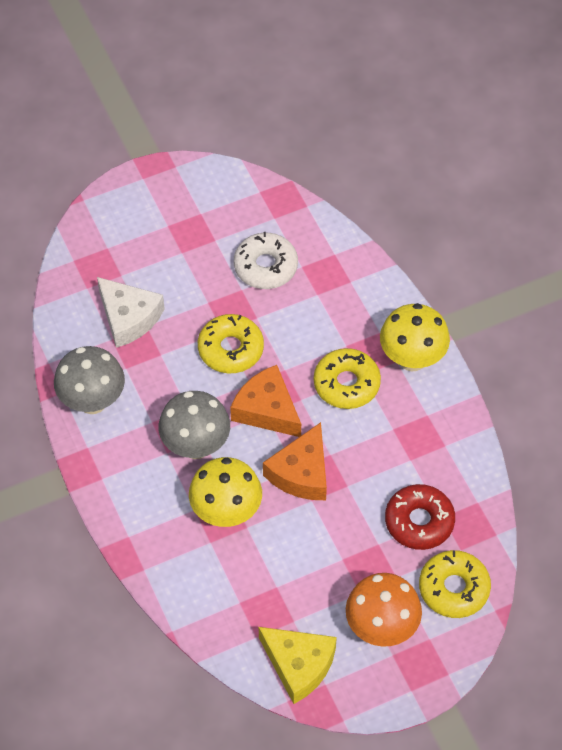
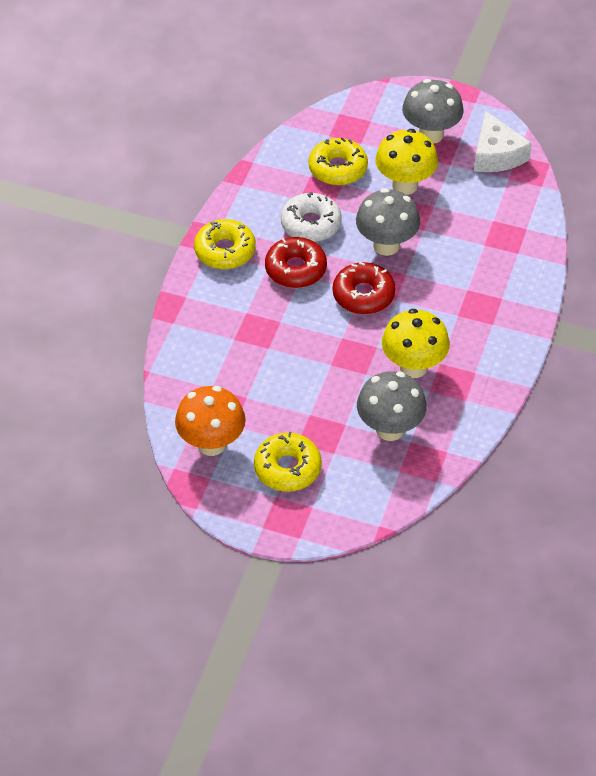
grey mushroom: 2 -> 3
orange cheese: 2 -> 0
red donut: 1 -> 2
yellow cheese: 1 -> 0

